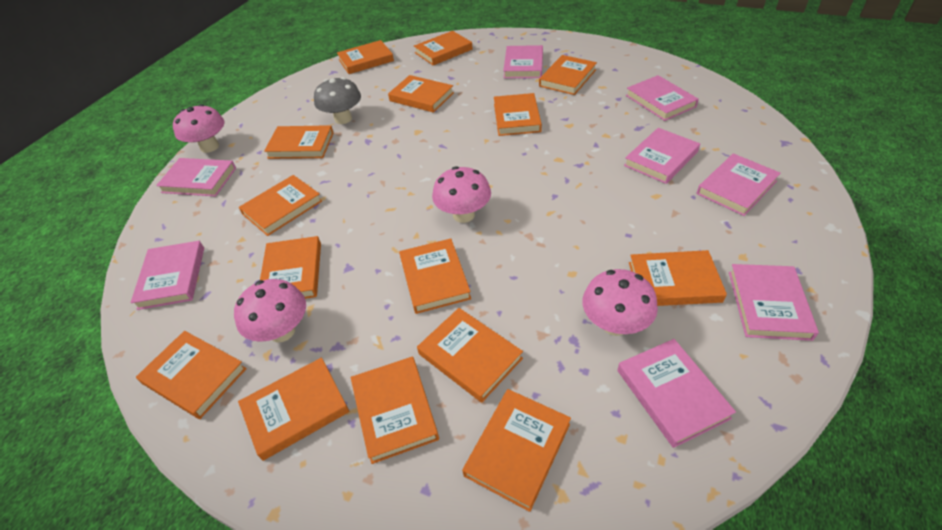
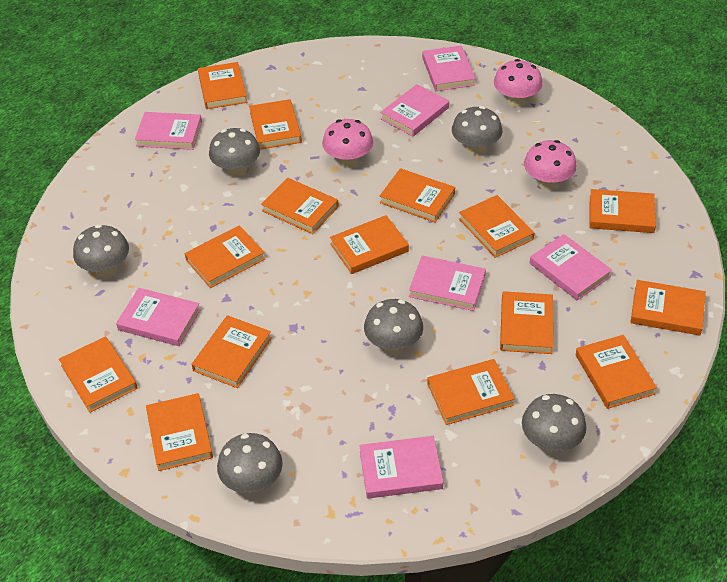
grey mushroom: 1 -> 6
pink book: 8 -> 7
pink mushroom: 4 -> 3

